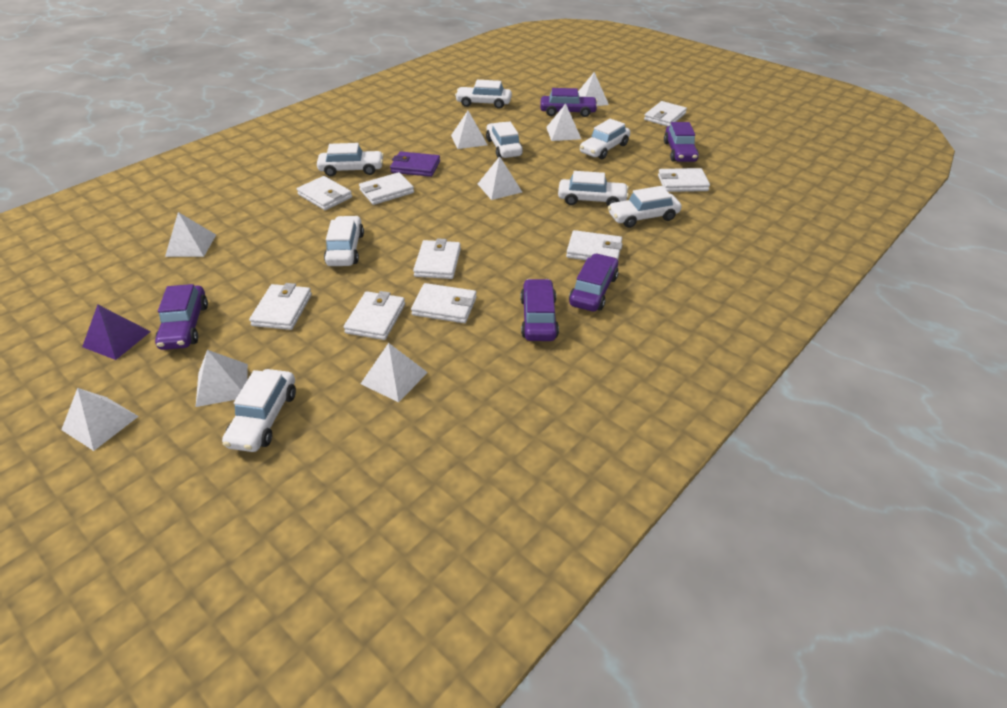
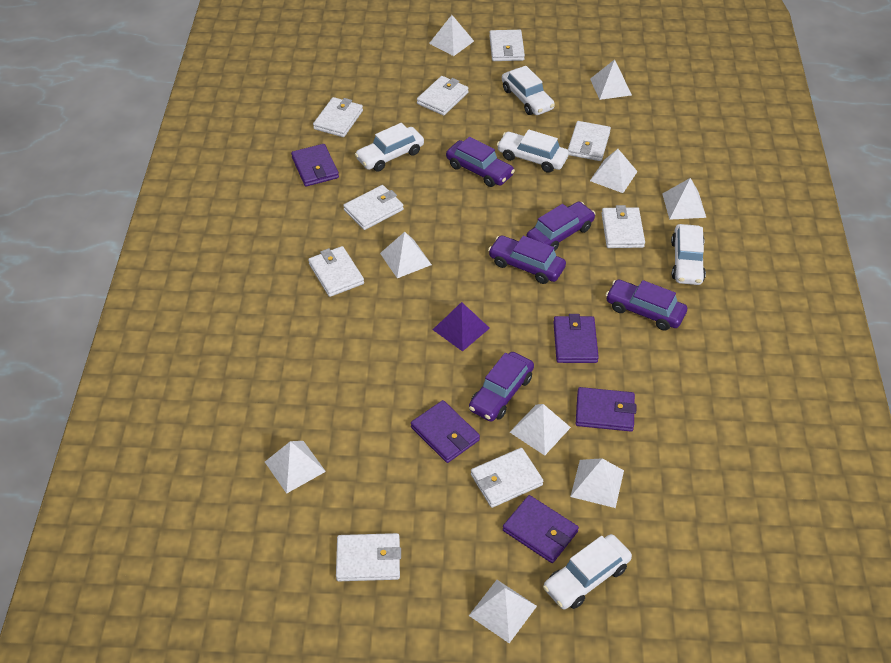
purple wallet: 1 -> 5
white car: 8 -> 5
white pyramid: 8 -> 9

